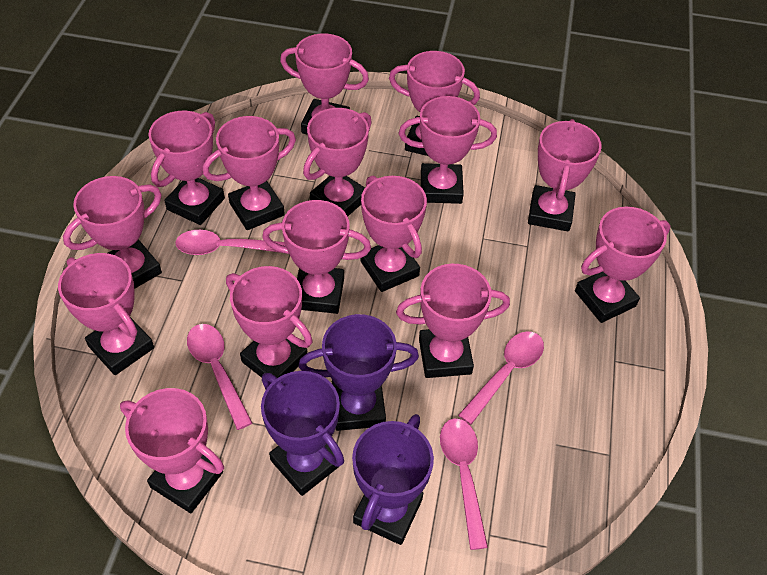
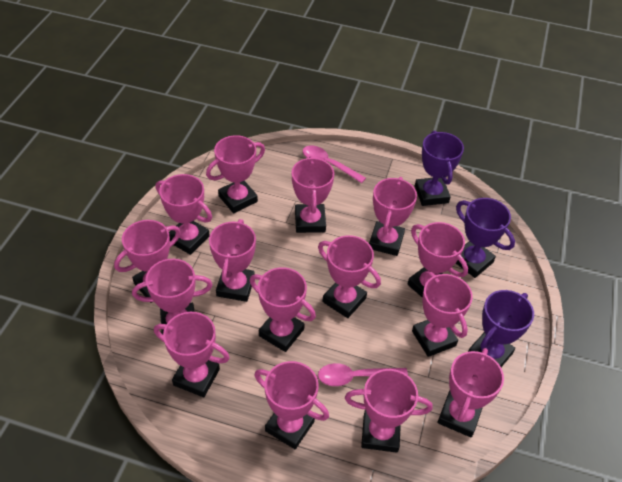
pink spoon: 4 -> 2

